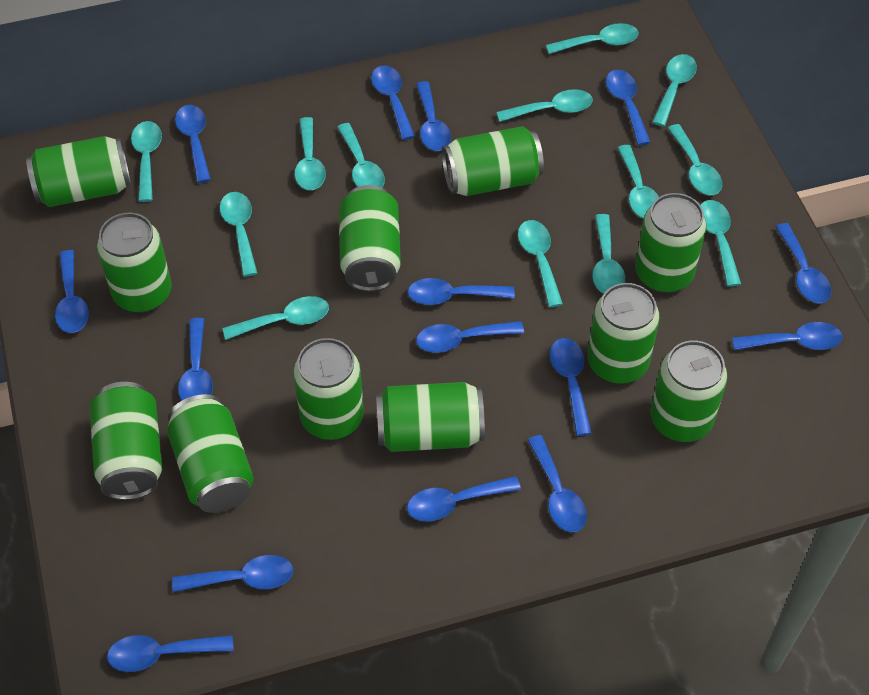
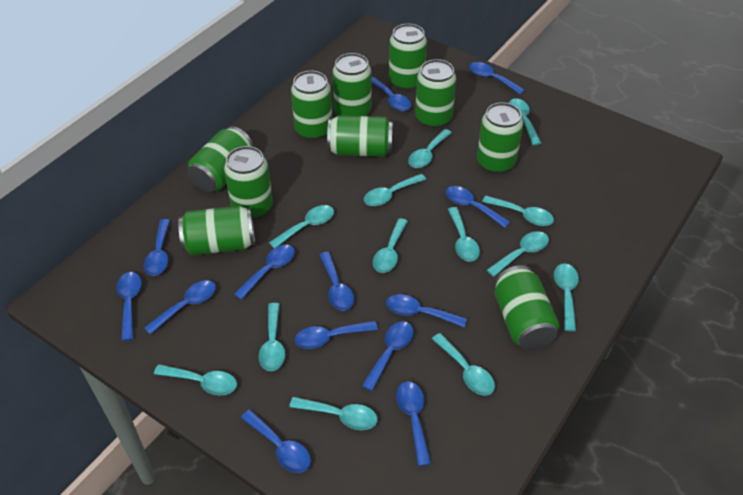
blue spoon: 15 -> 13
green can: 11 -> 10

